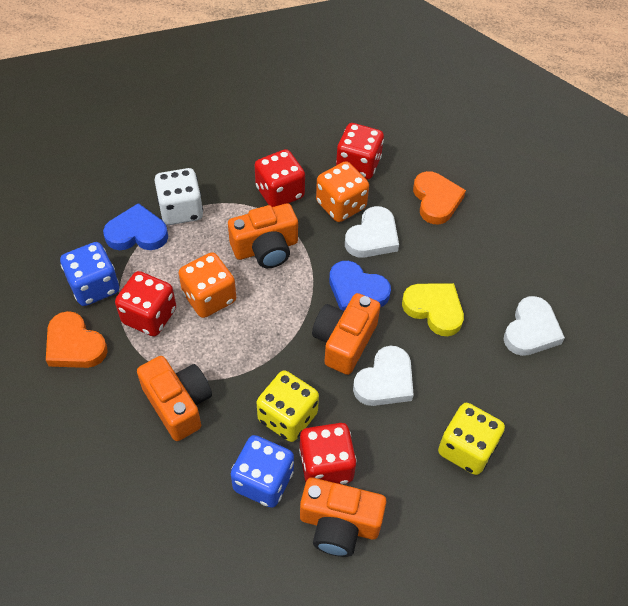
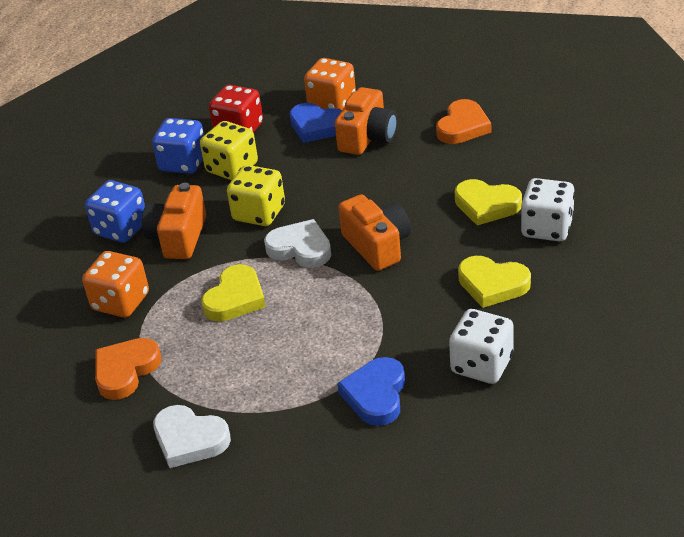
orange camera: 4 -> 3
red dice: 4 -> 1
white dice: 1 -> 2
white heart: 3 -> 2
yellow heart: 1 -> 3

